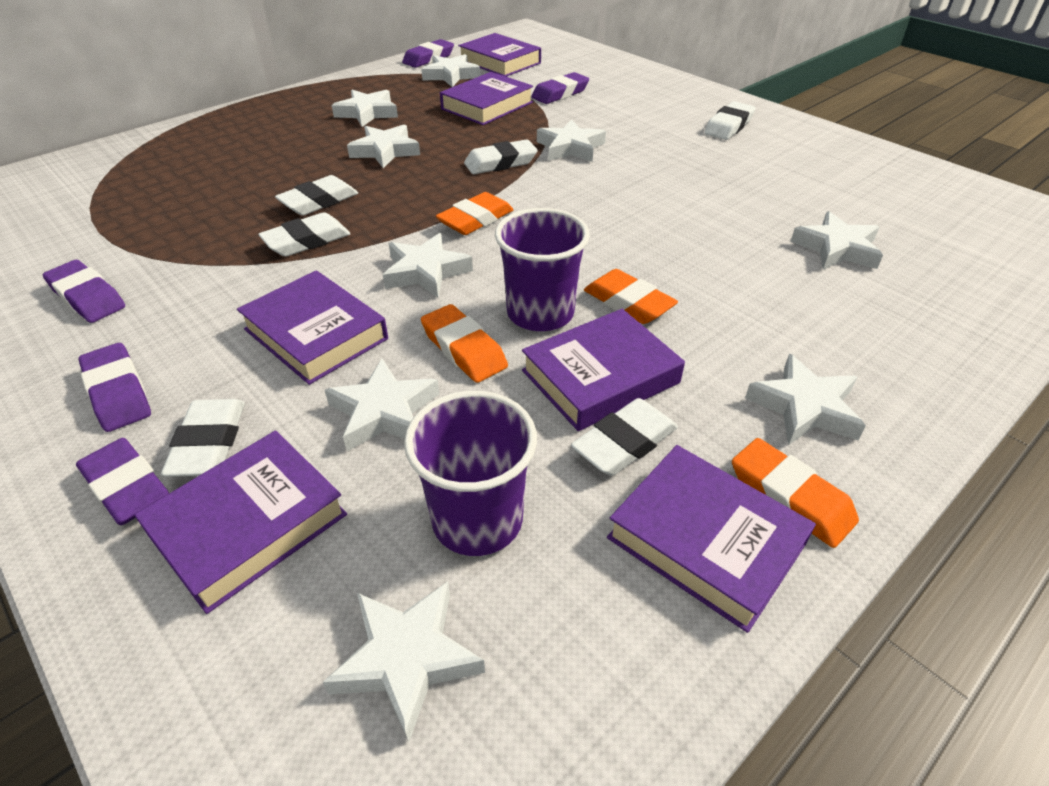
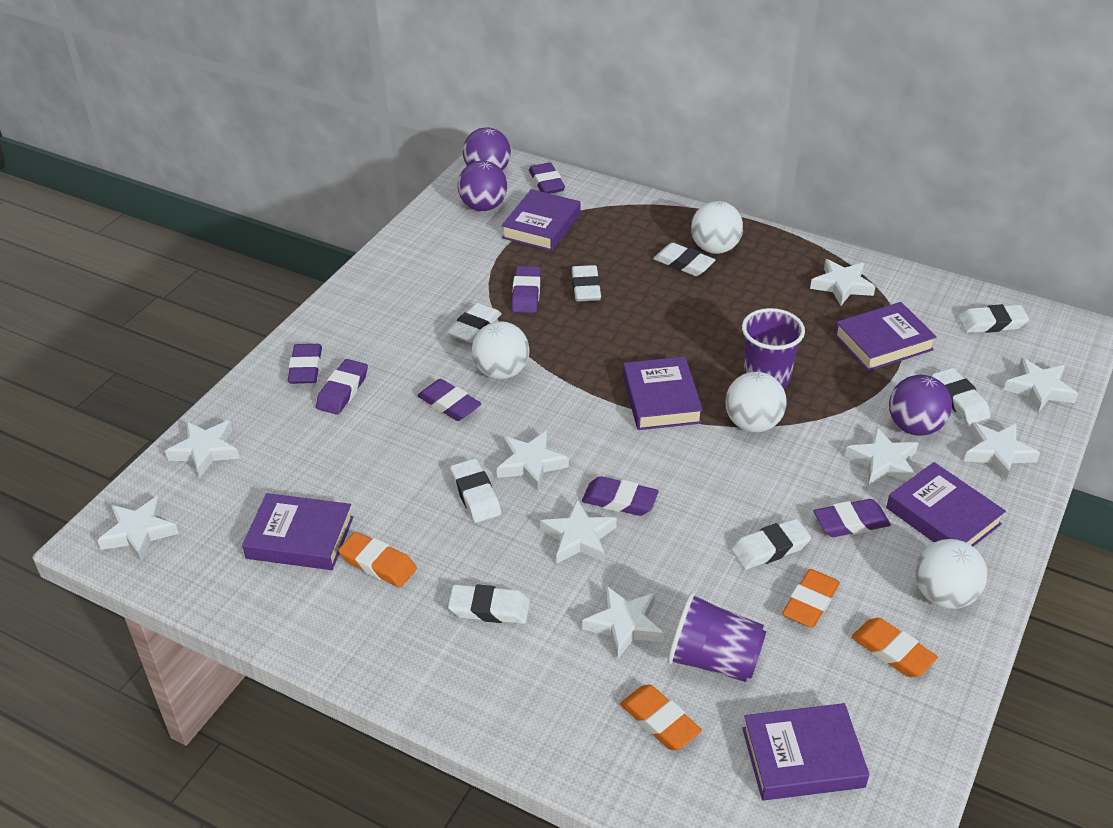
purple ball: 0 -> 3
purple eraser: 5 -> 7
white ball: 0 -> 4
white eraser: 6 -> 8

